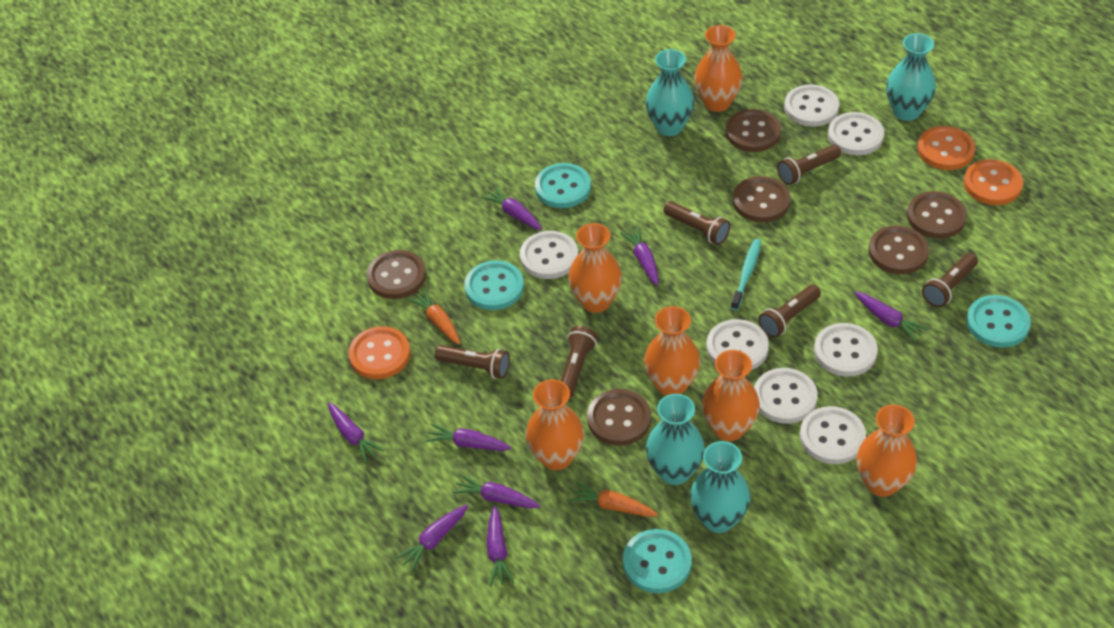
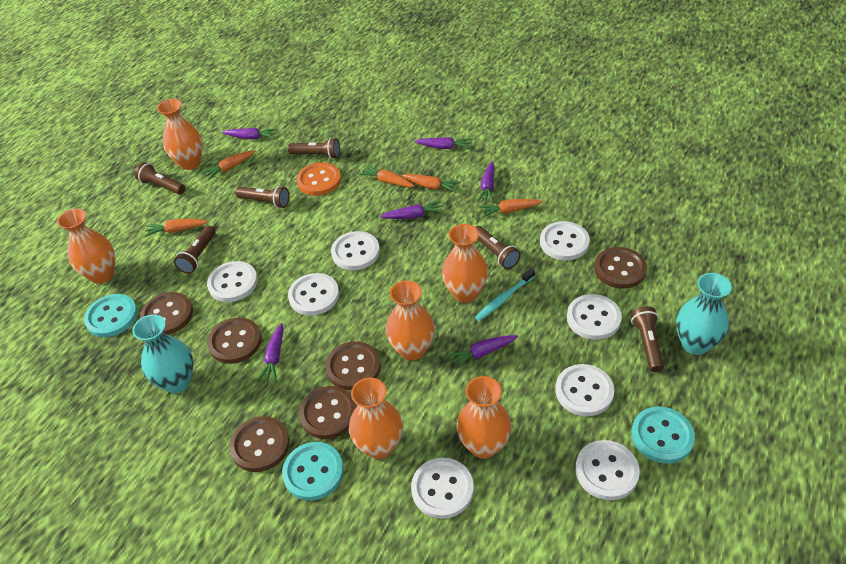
orange button: 3 -> 1
orange carrot: 2 -> 5
purple carrot: 8 -> 6
turquoise button: 4 -> 3
turquoise vase: 4 -> 2
white button: 7 -> 8

